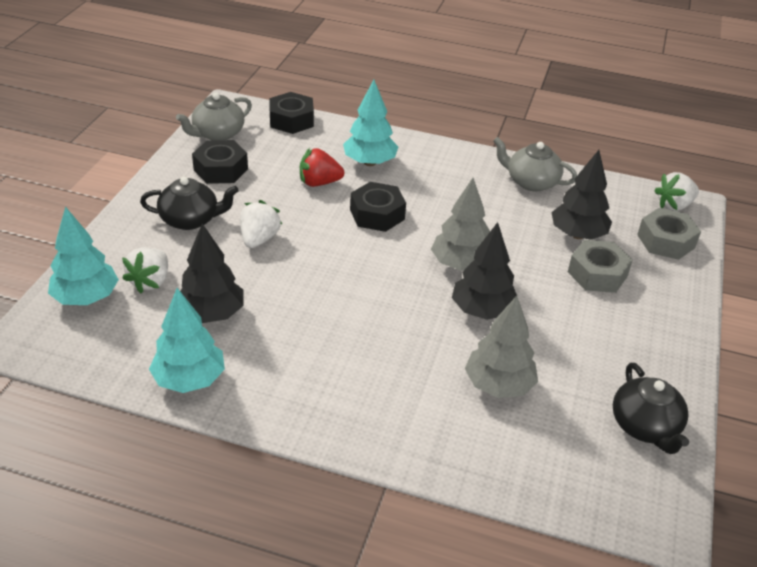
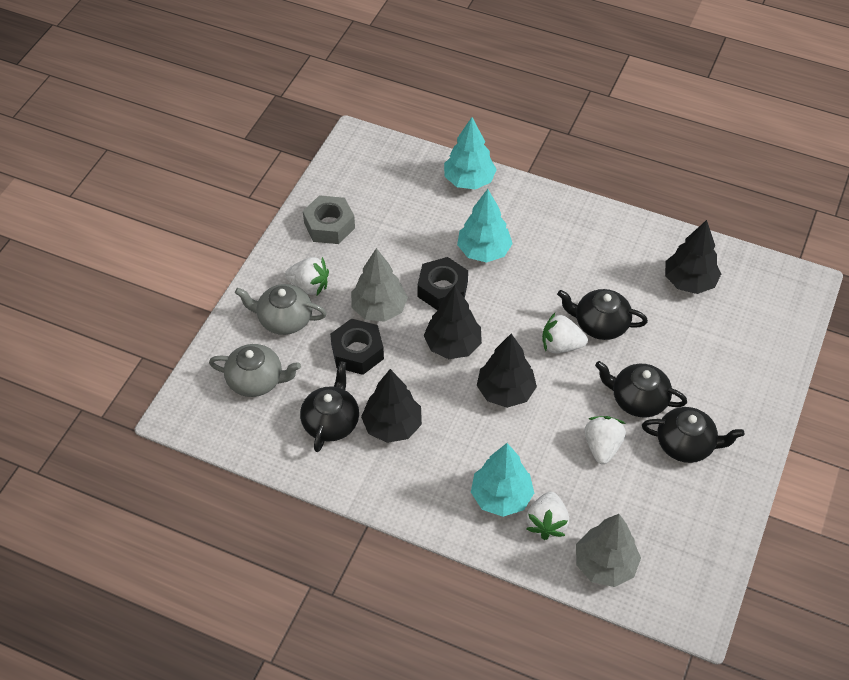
black nut: 3 -> 2
black teapot: 2 -> 4
black tree: 3 -> 4
grey nut: 2 -> 1
red strawberry: 1 -> 0
white strawberry: 3 -> 4

